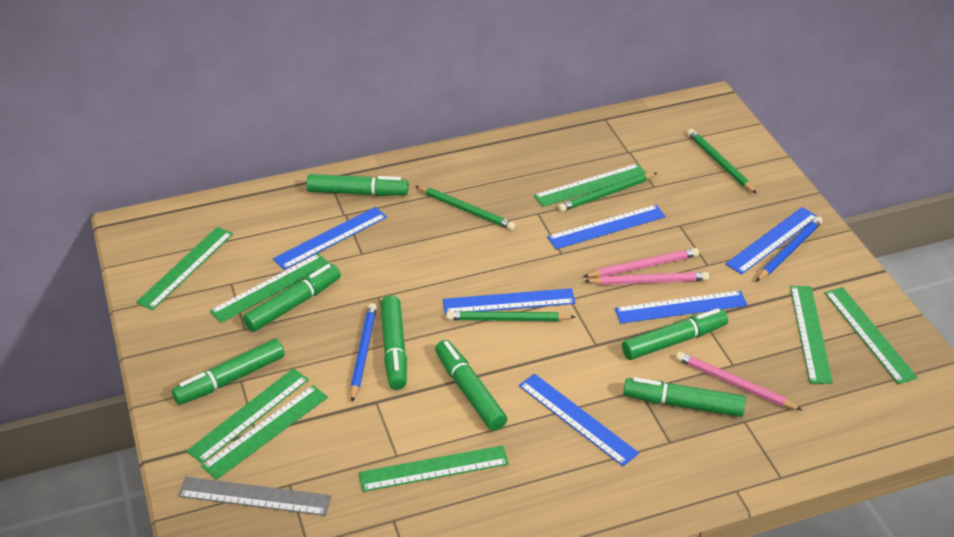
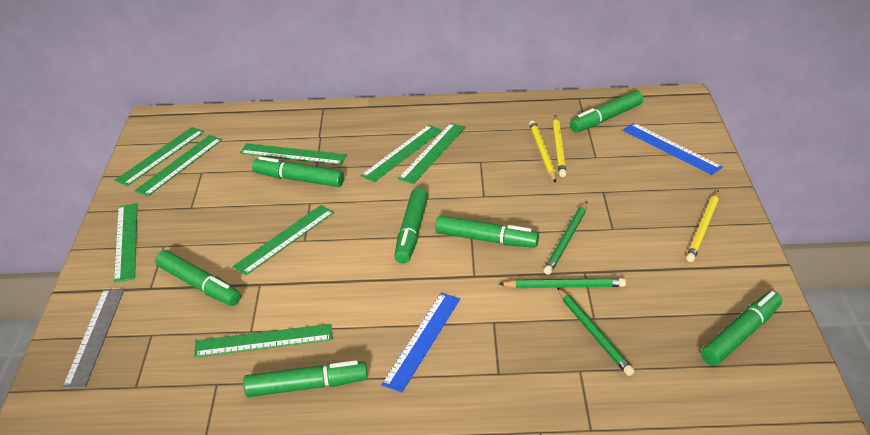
blue pencil: 2 -> 0
blue ruler: 6 -> 2
green pencil: 4 -> 3
pink pencil: 3 -> 0
yellow pencil: 0 -> 3

